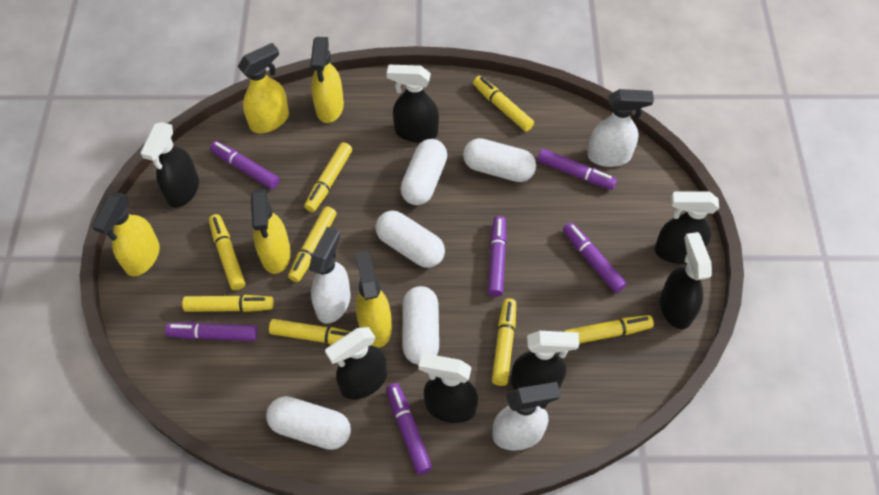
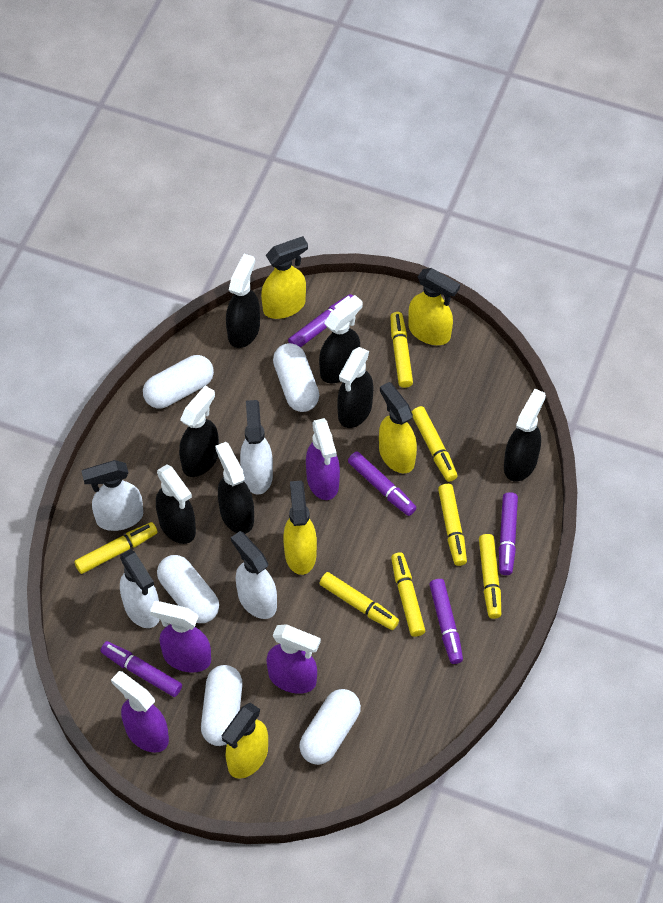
purple marker: 6 -> 5
purple spray bottle: 0 -> 4
white spray bottle: 3 -> 4
yellow marker: 8 -> 7

